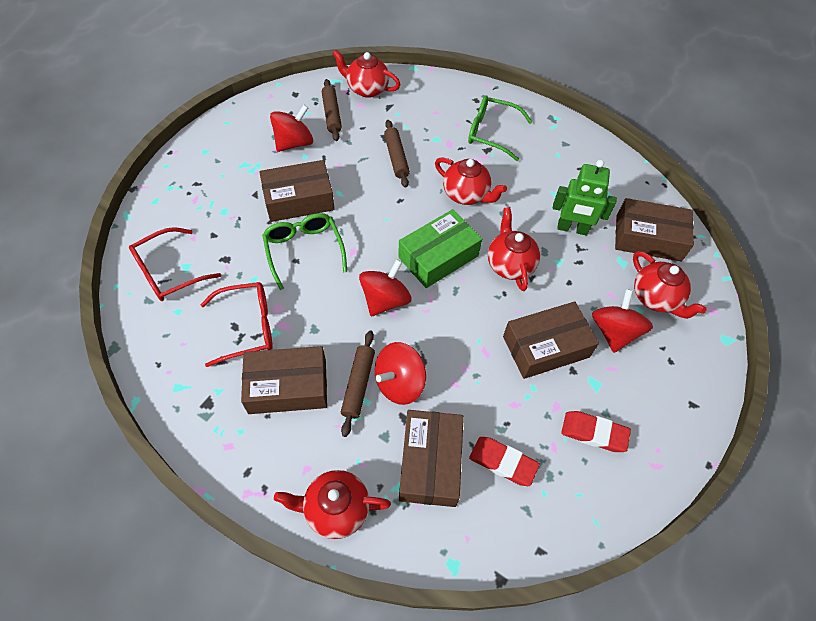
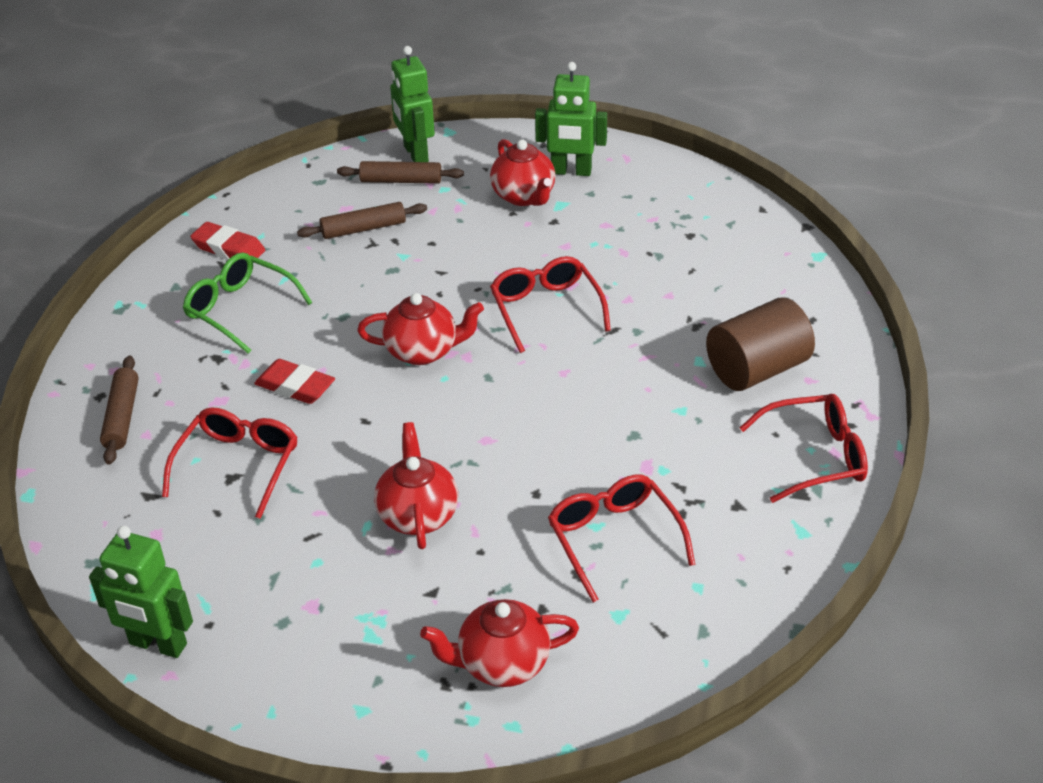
brown box: 5 -> 0
brown cylinder: 0 -> 1
green box: 1 -> 0
green glasses: 2 -> 1
green robot: 1 -> 3
red glasses: 2 -> 4
red spinning top: 4 -> 0
red teapot: 5 -> 4

